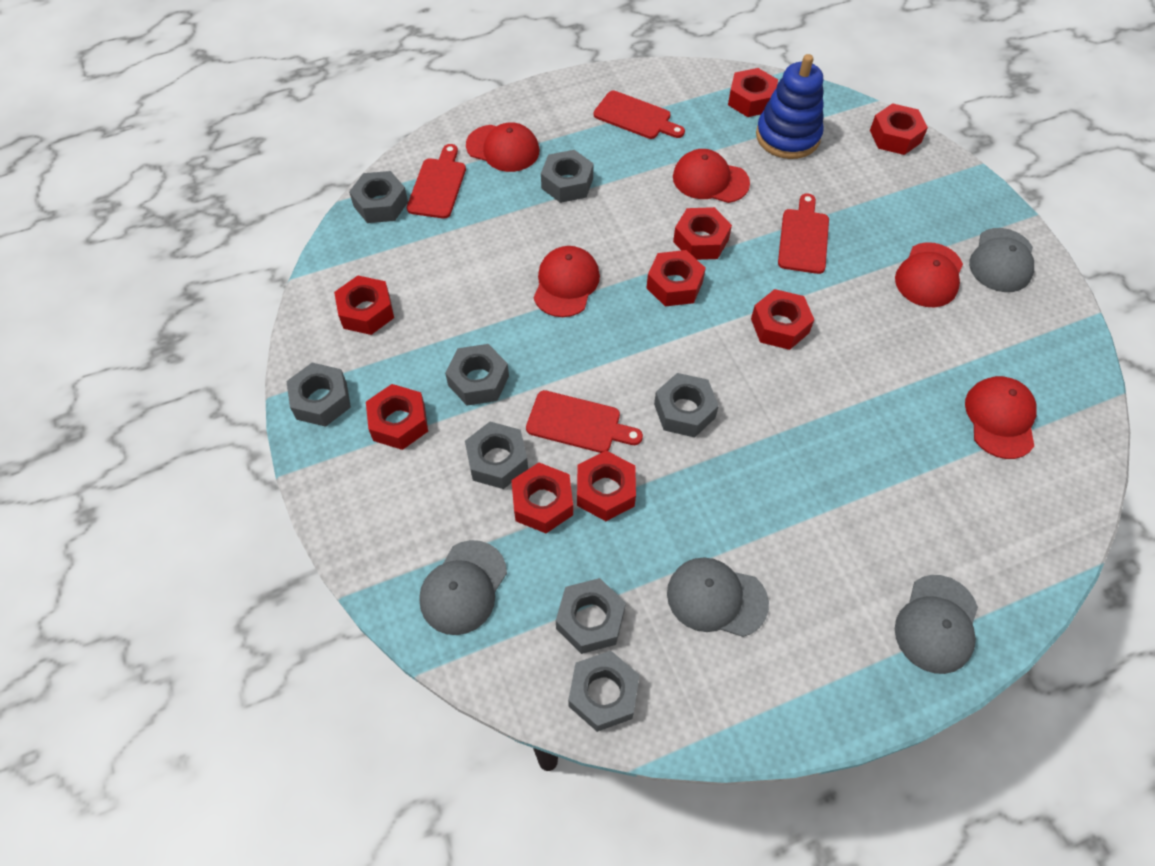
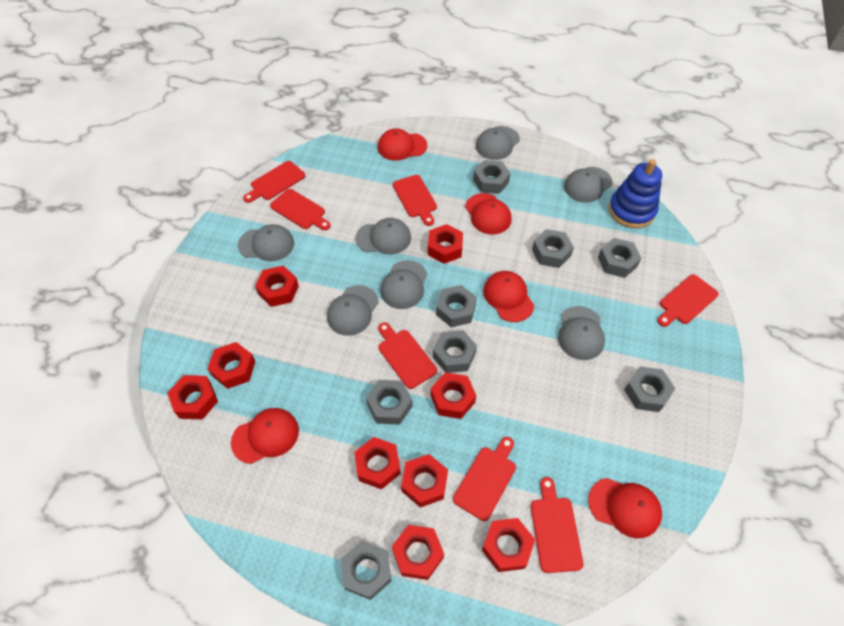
grey cap: 4 -> 7
red cutting board: 4 -> 7

